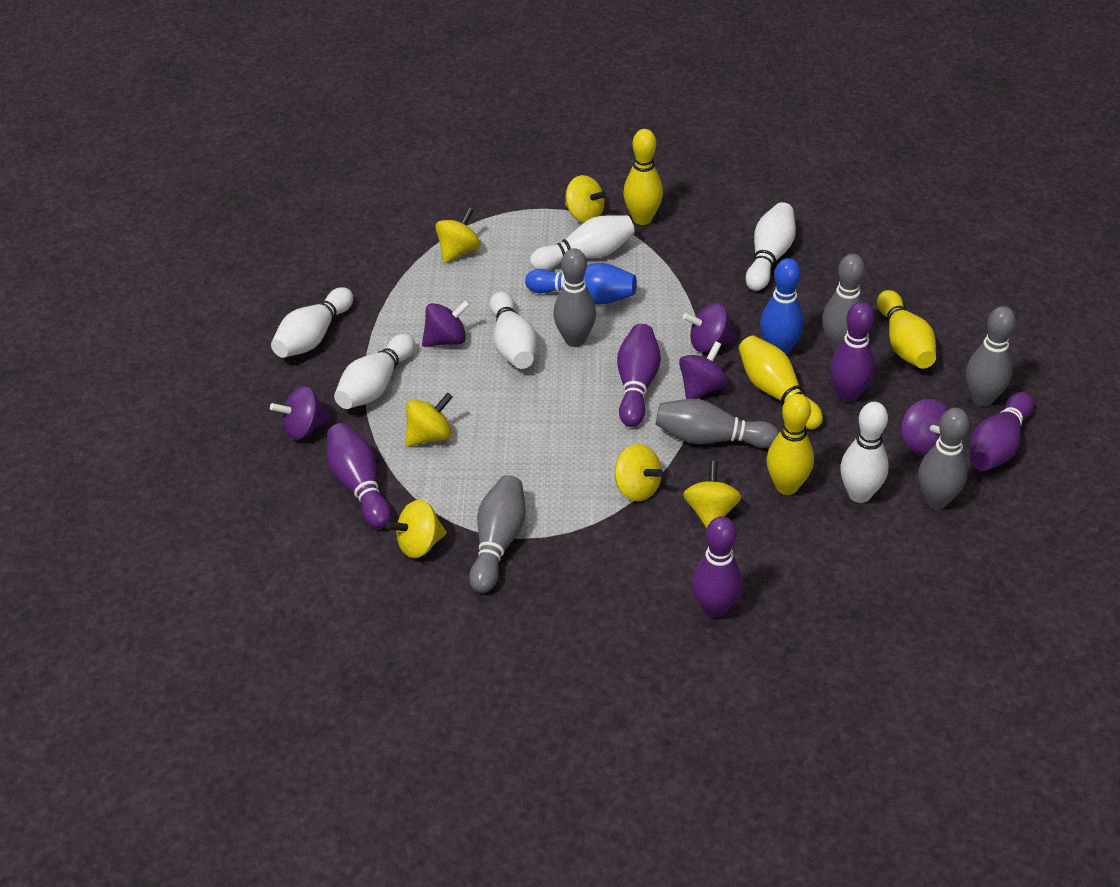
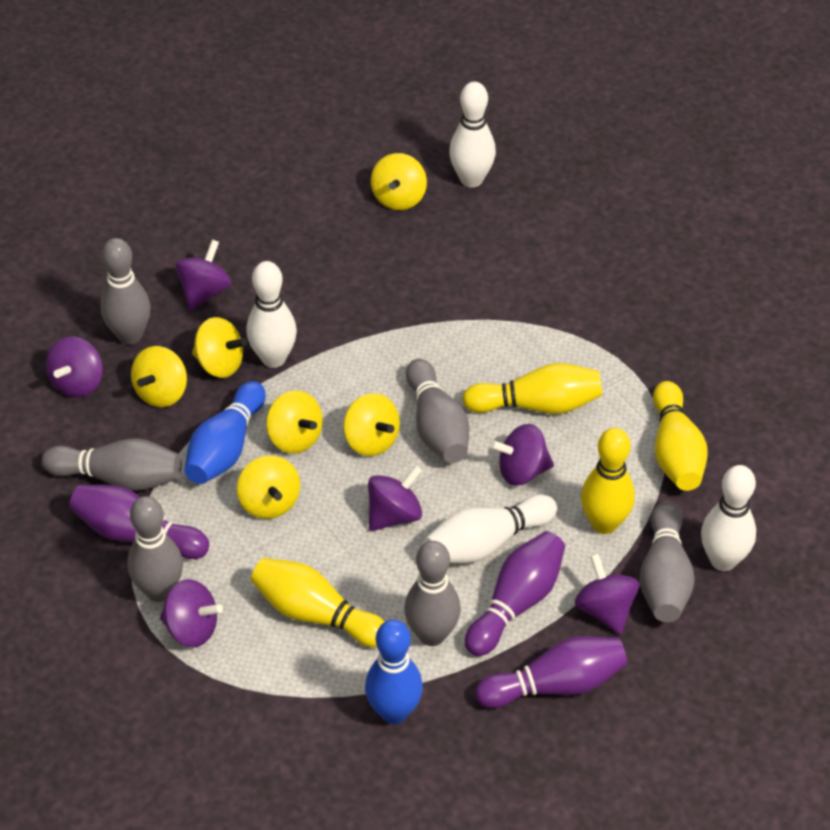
purple bowling pin: 5 -> 3
purple spinning top: 5 -> 6
white bowling pin: 6 -> 4

